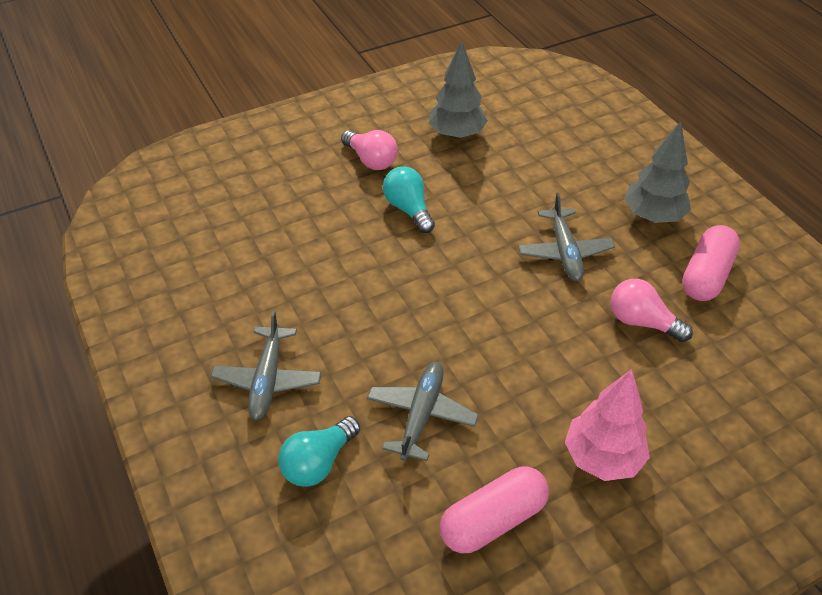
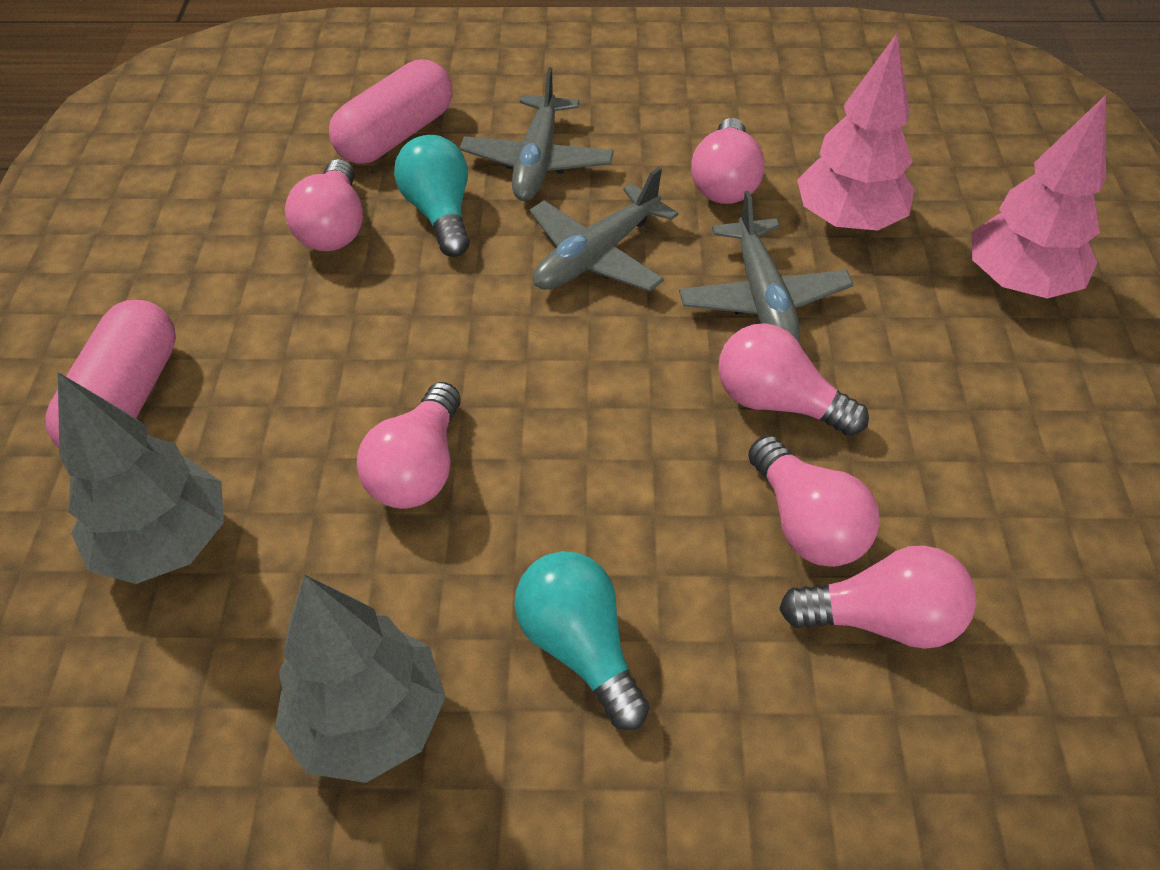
pink light bulb: 2 -> 6
pink tree: 1 -> 2

